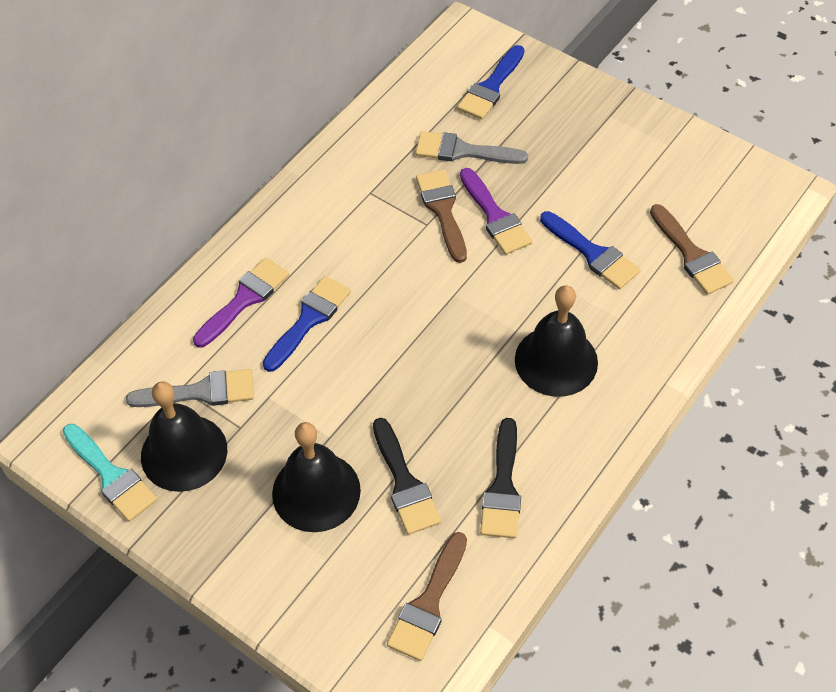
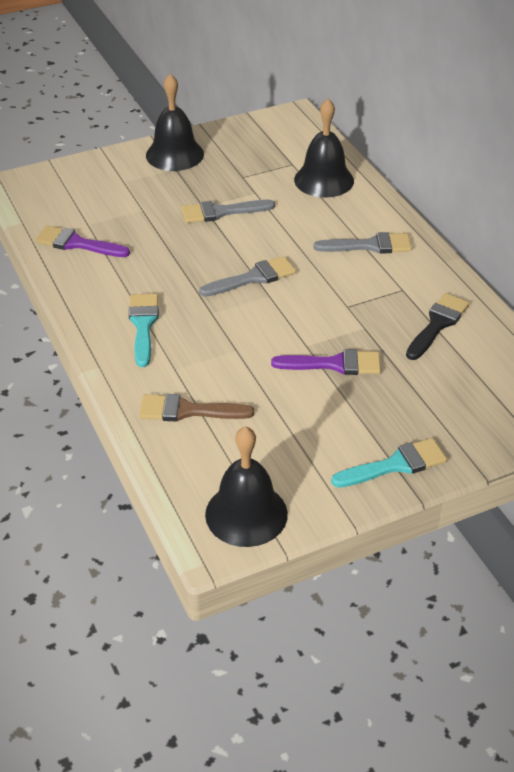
black brush: 2 -> 1
blue brush: 3 -> 0
brown brush: 3 -> 1
grey brush: 2 -> 3
turquoise brush: 1 -> 2

